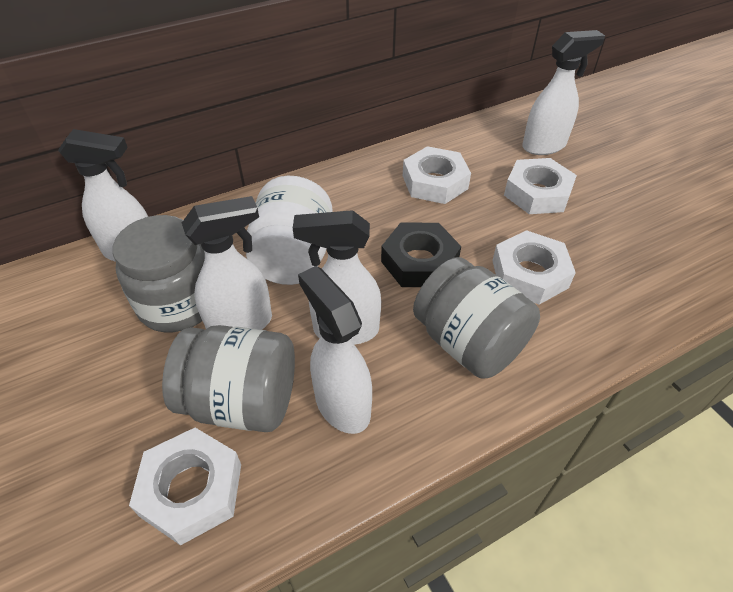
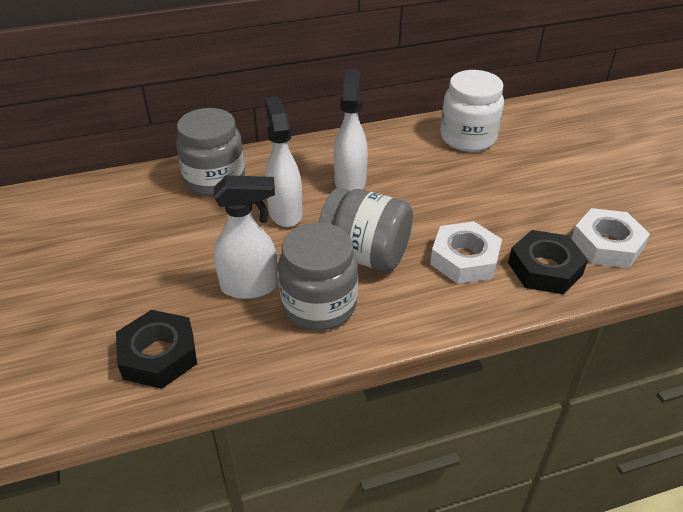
black nut: 1 -> 2
white nut: 4 -> 2
white spray bottle: 5 -> 3

